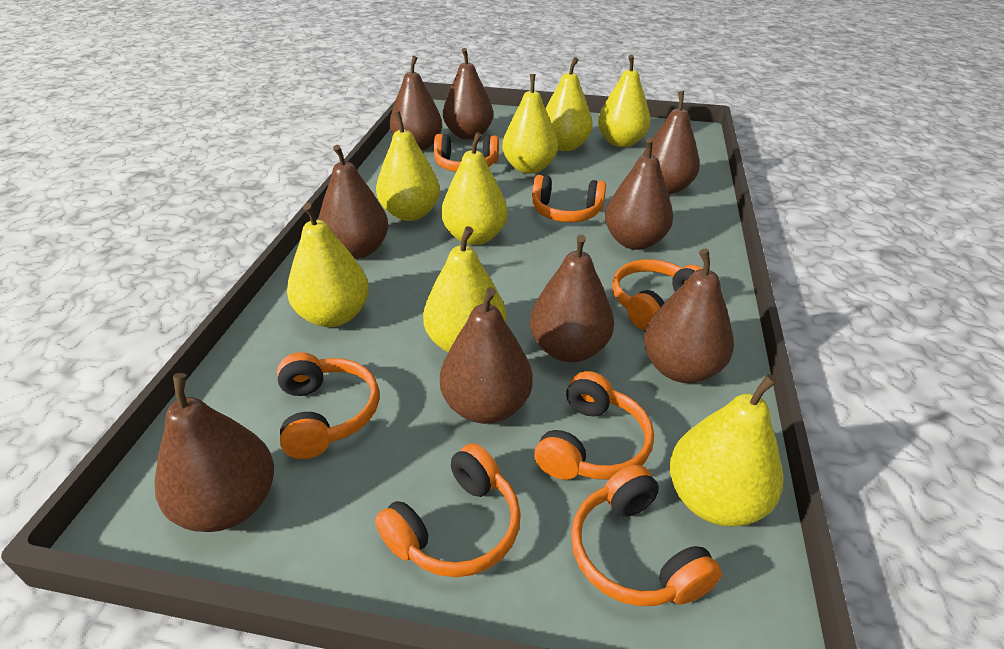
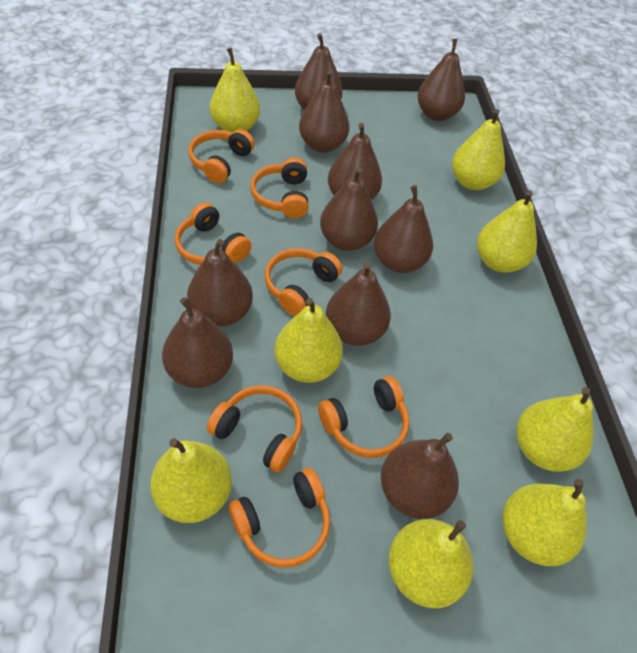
brown pear: 9 -> 10

